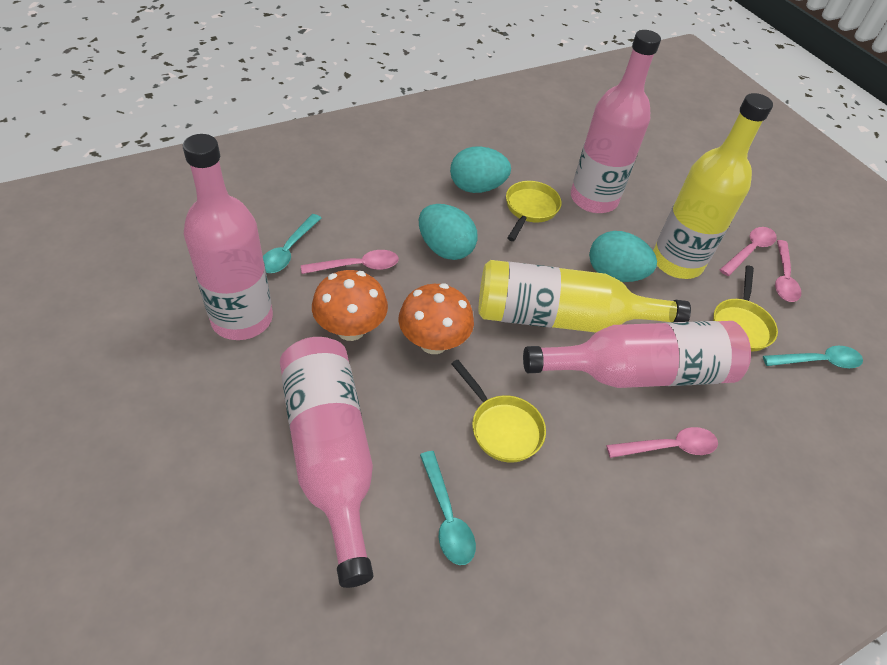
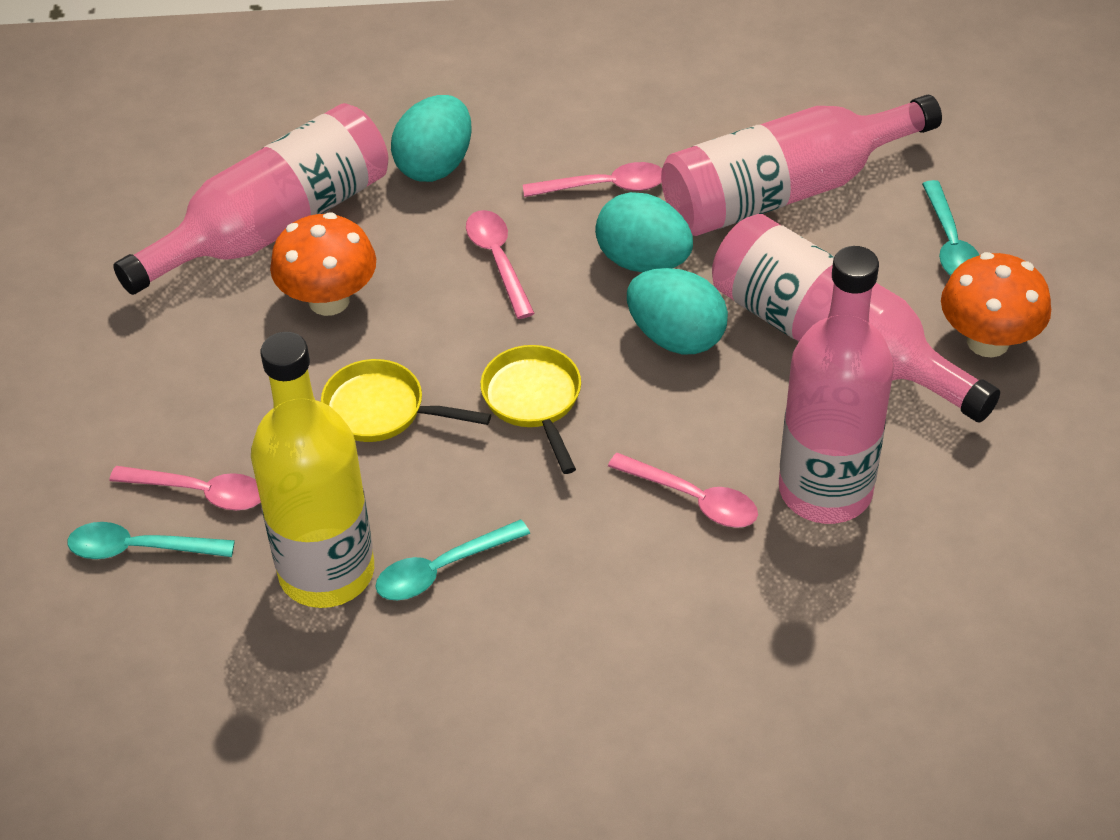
yellow bottle: 2 -> 1
yellow pan: 3 -> 2

